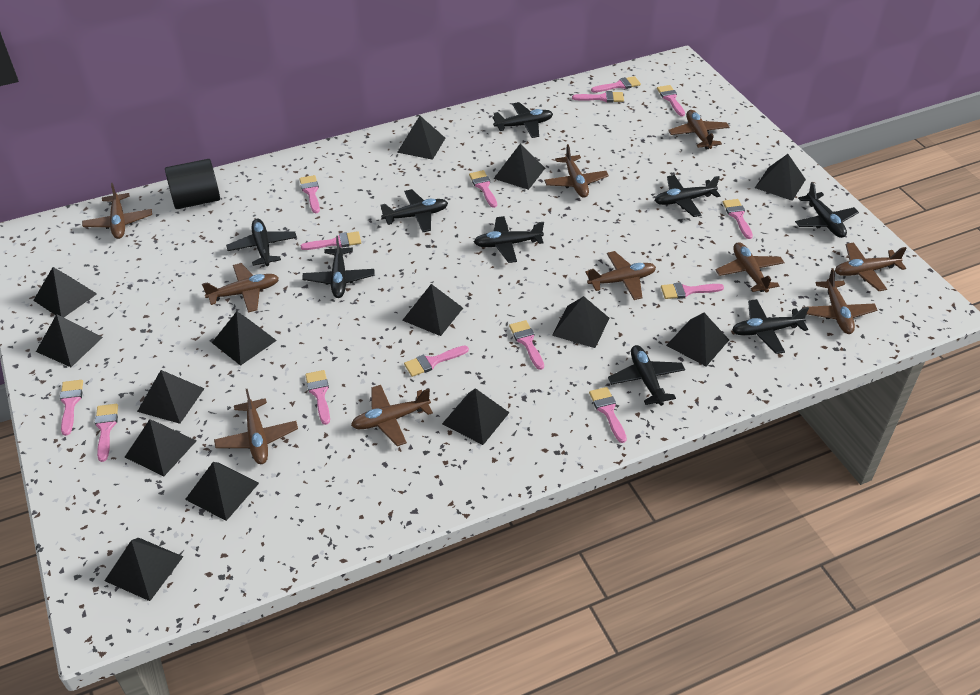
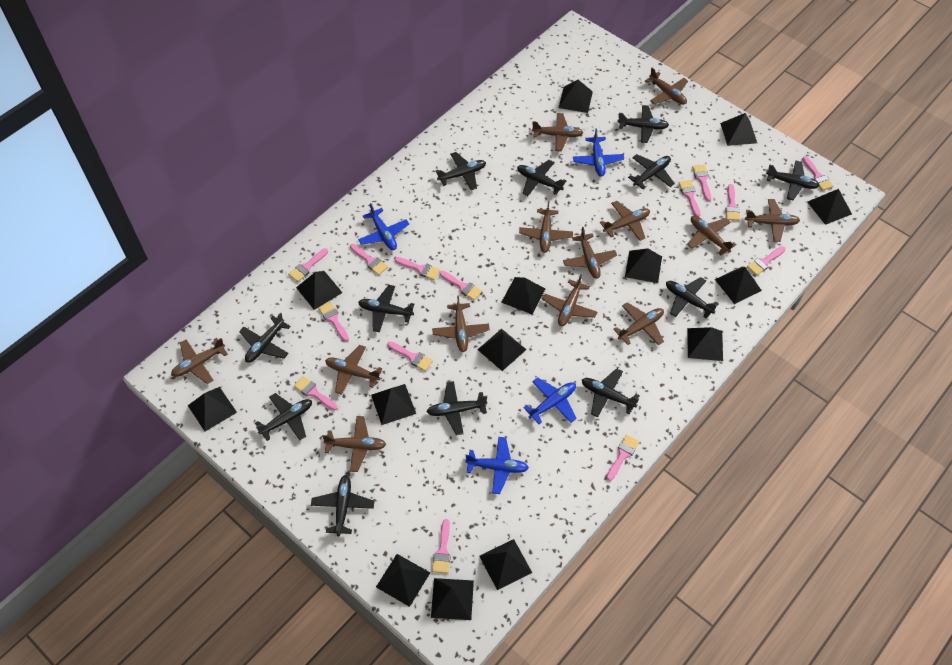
black cylinder: 1 -> 0
black plane: 9 -> 12
blue plane: 0 -> 4
brown plane: 10 -> 13

